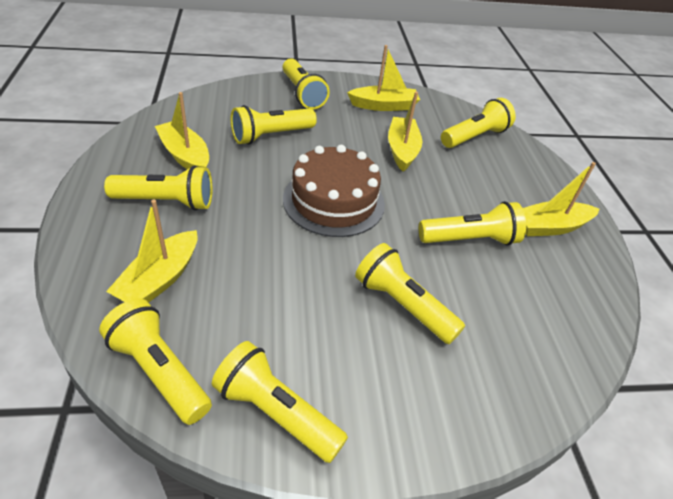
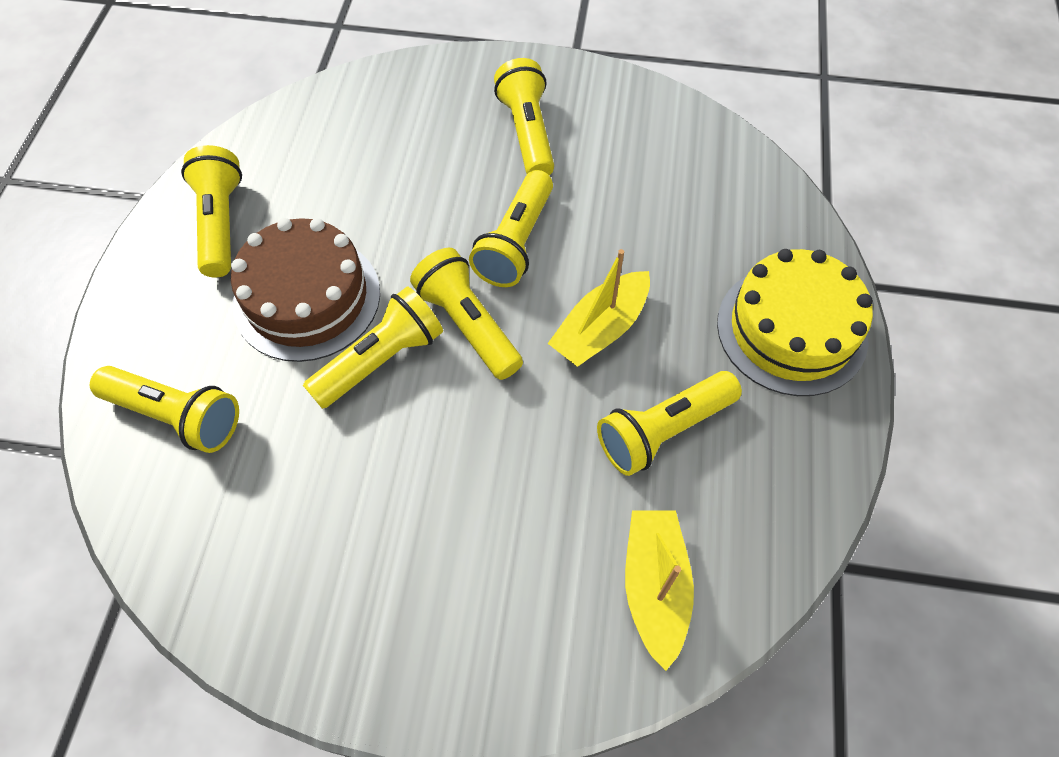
yellow boat: 5 -> 2
yellow cake: 0 -> 1
yellow flashlight: 8 -> 7

